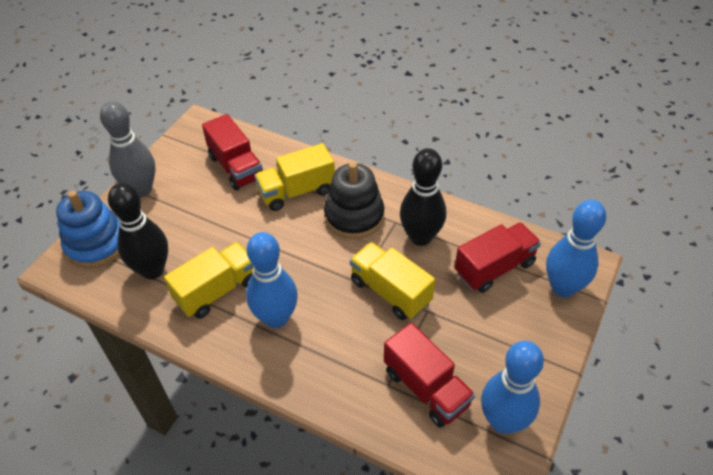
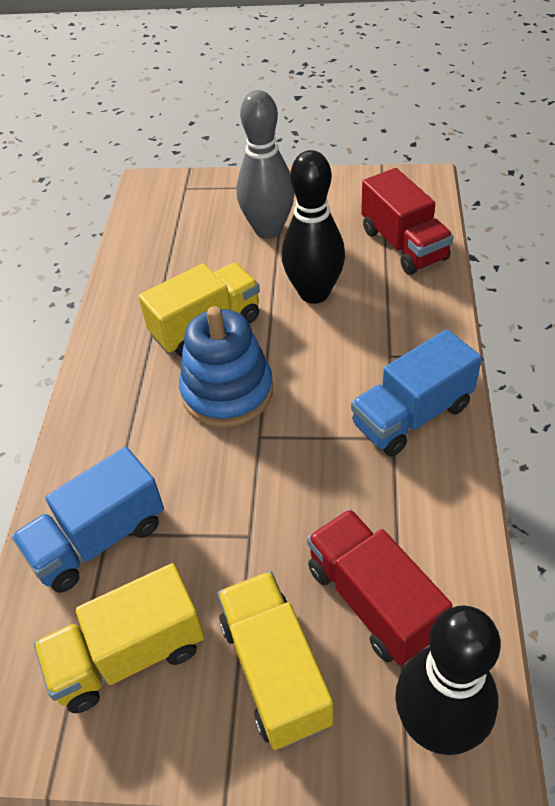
black stacking toy: 1 -> 0
blue bowling pin: 3 -> 0
blue truck: 0 -> 2
red truck: 3 -> 2

